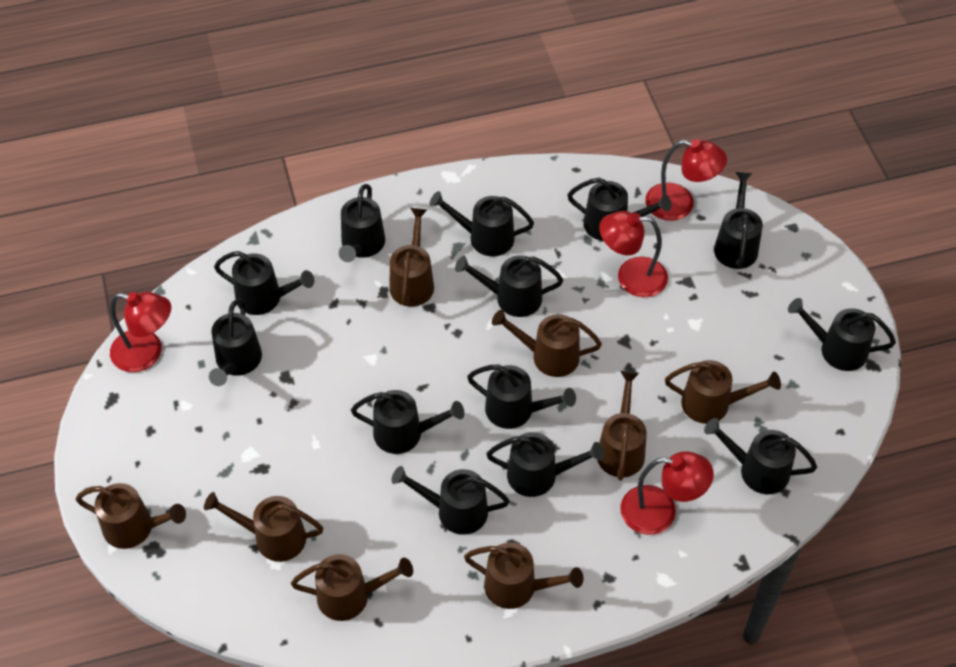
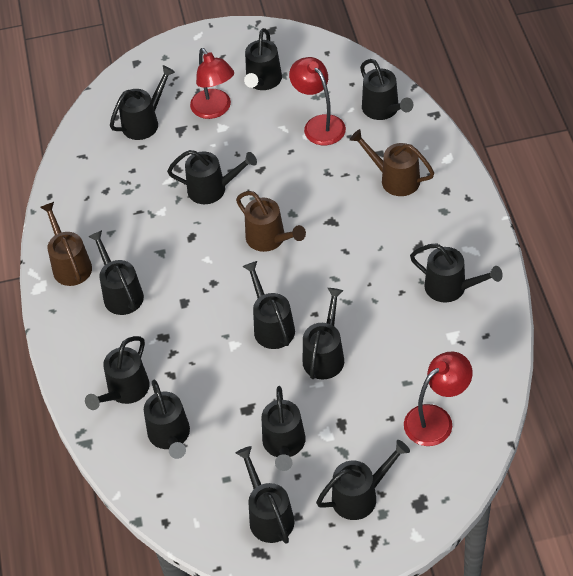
brown watering can: 8 -> 3
red lamp: 4 -> 3

